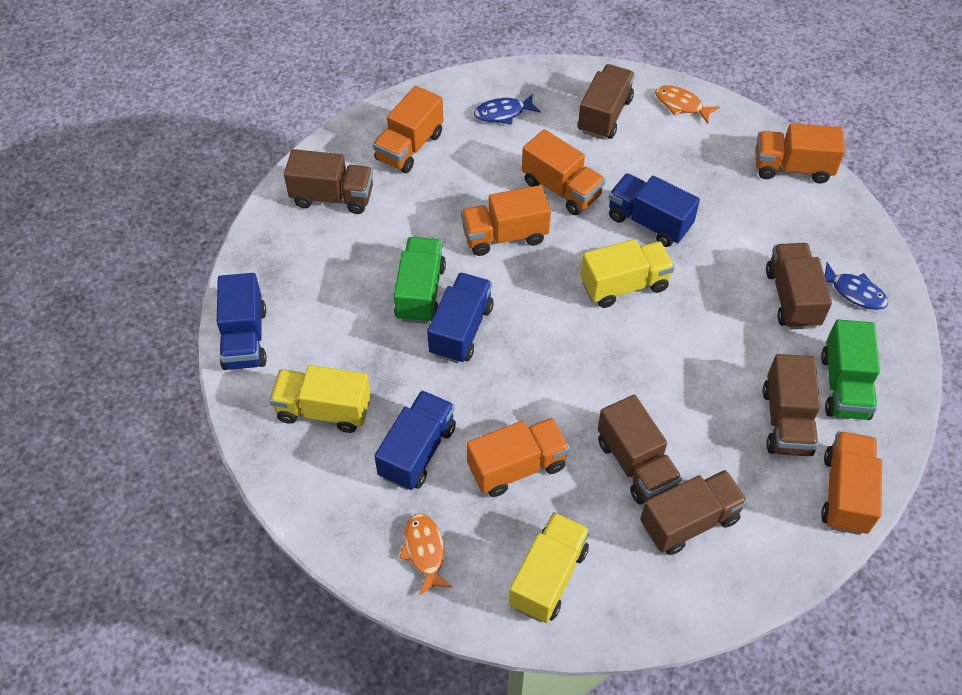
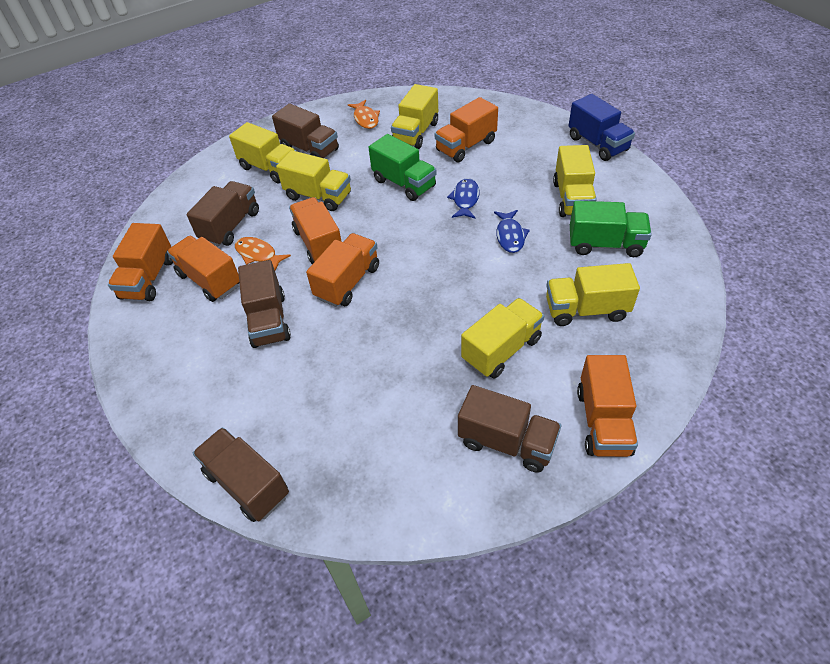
blue truck: 4 -> 1
brown truck: 6 -> 5
yellow truck: 3 -> 6

